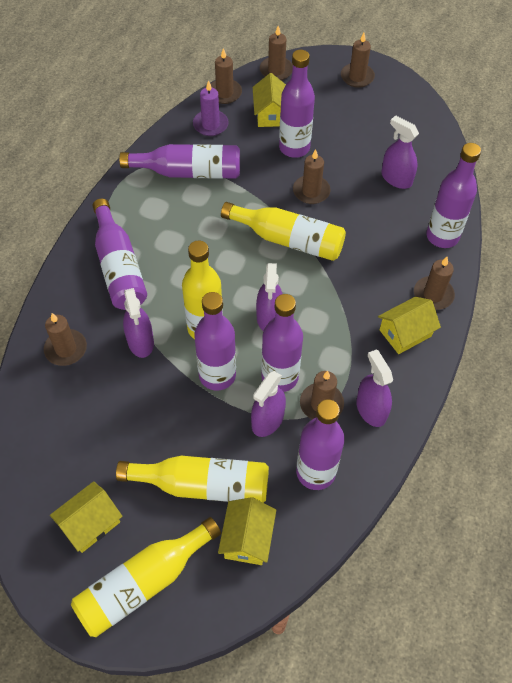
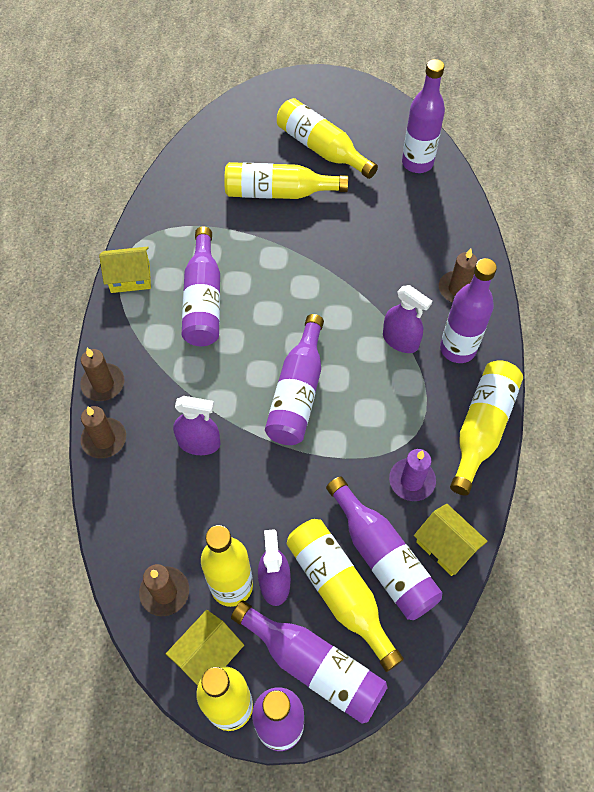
brown candle: 7 -> 4
purple spray bottle: 5 -> 3
yellow bottle: 4 -> 6
yellow house: 4 -> 3

